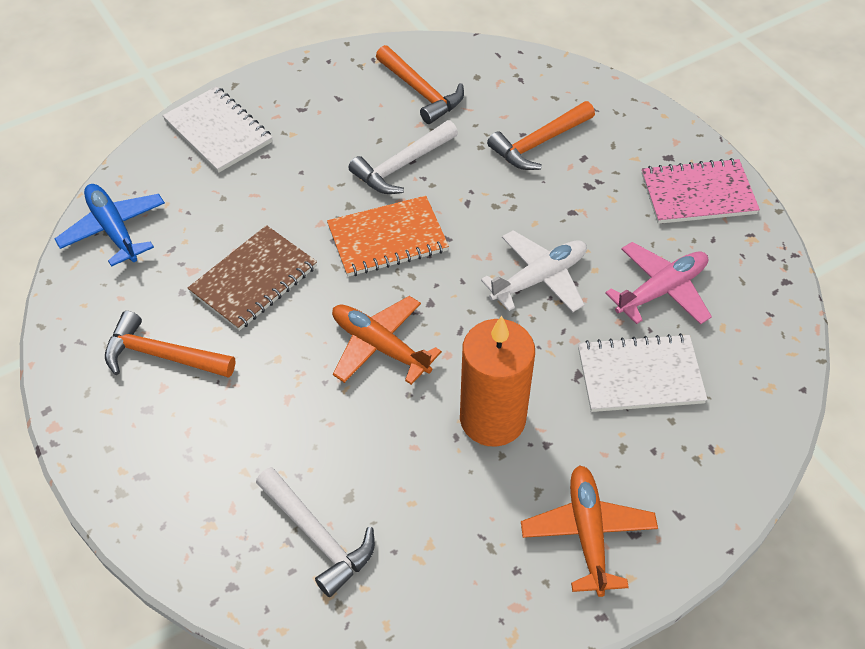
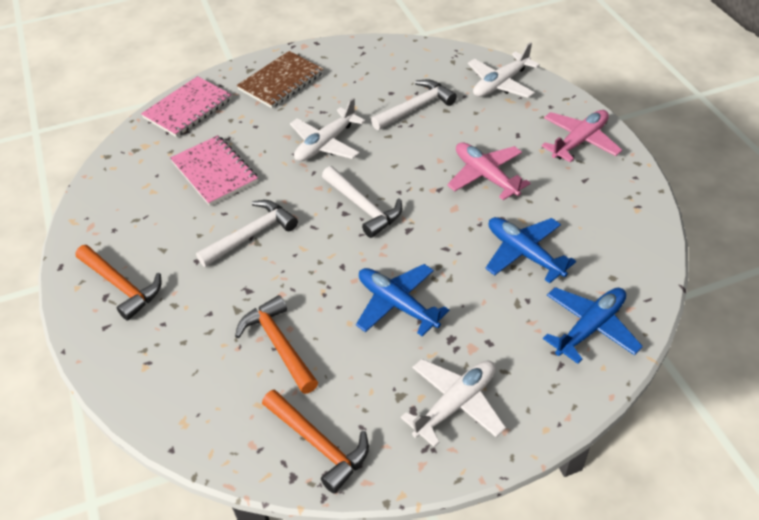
blue plane: 1 -> 3
orange candle: 1 -> 0
orange notebook: 1 -> 0
orange plane: 2 -> 0
pink notebook: 1 -> 2
pink plane: 1 -> 2
white hammer: 2 -> 3
white notebook: 2 -> 0
white plane: 1 -> 3

